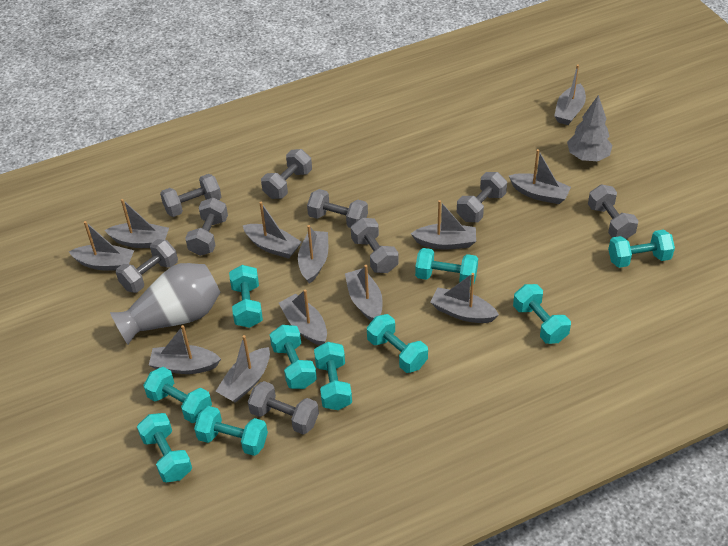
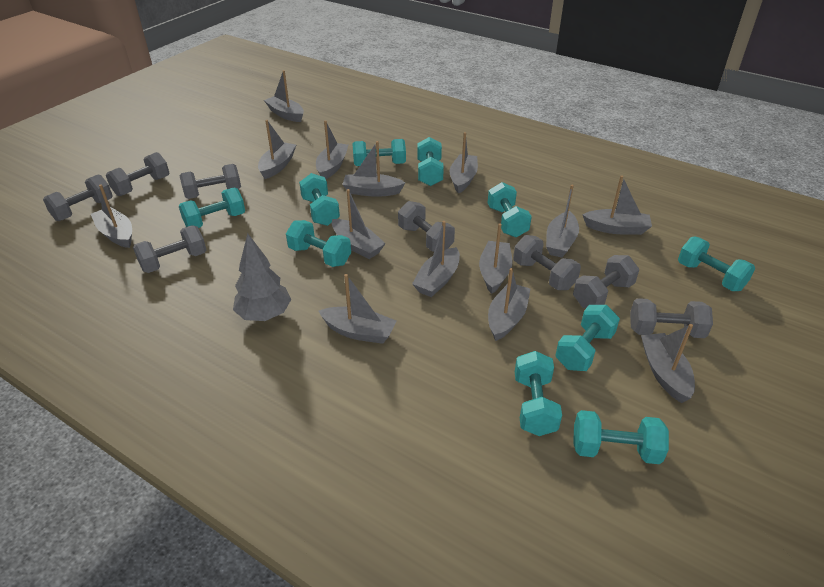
grey boat: 12 -> 14
grey dumbbell: 9 -> 8
grey vase: 1 -> 0

